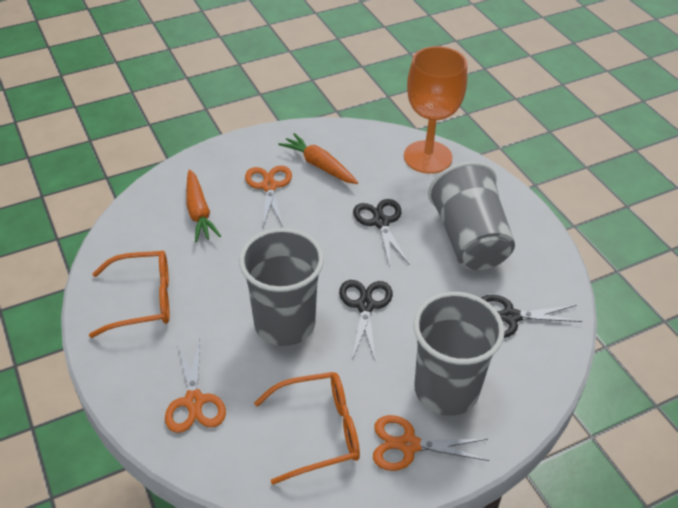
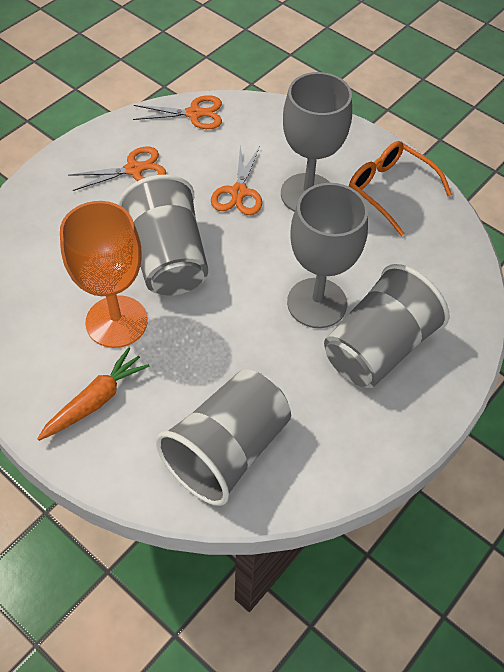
black scissors: 3 -> 0
grey goblet: 0 -> 2
orange carrot: 2 -> 1
orange glasses: 2 -> 1

